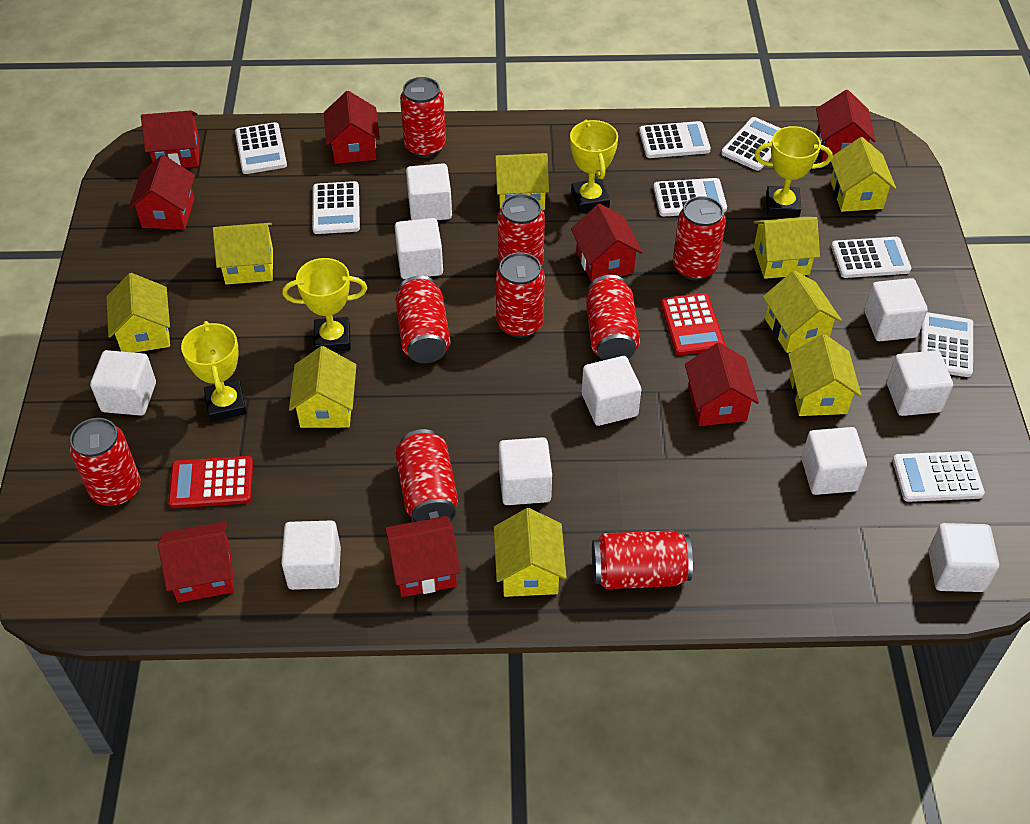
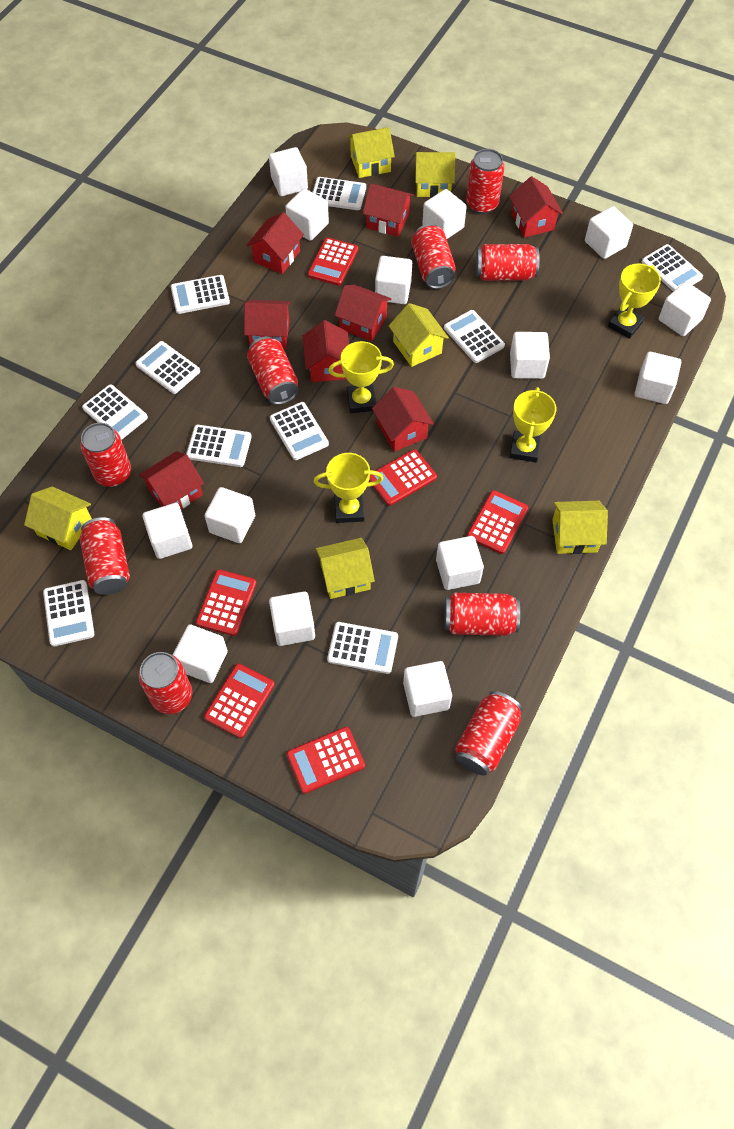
red calculator: 2 -> 6
white calculator: 8 -> 10
white cube: 10 -> 14
yellow house: 9 -> 6

